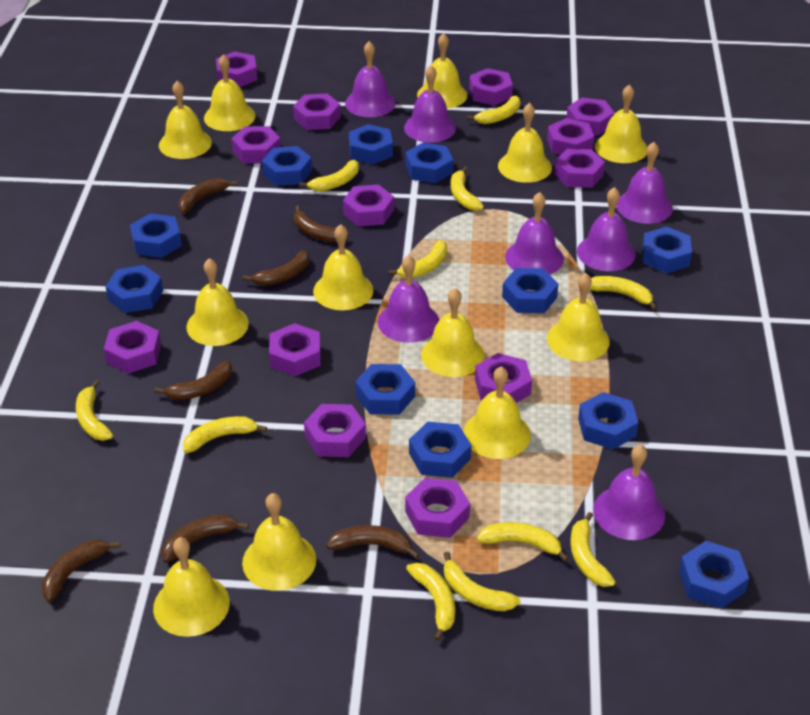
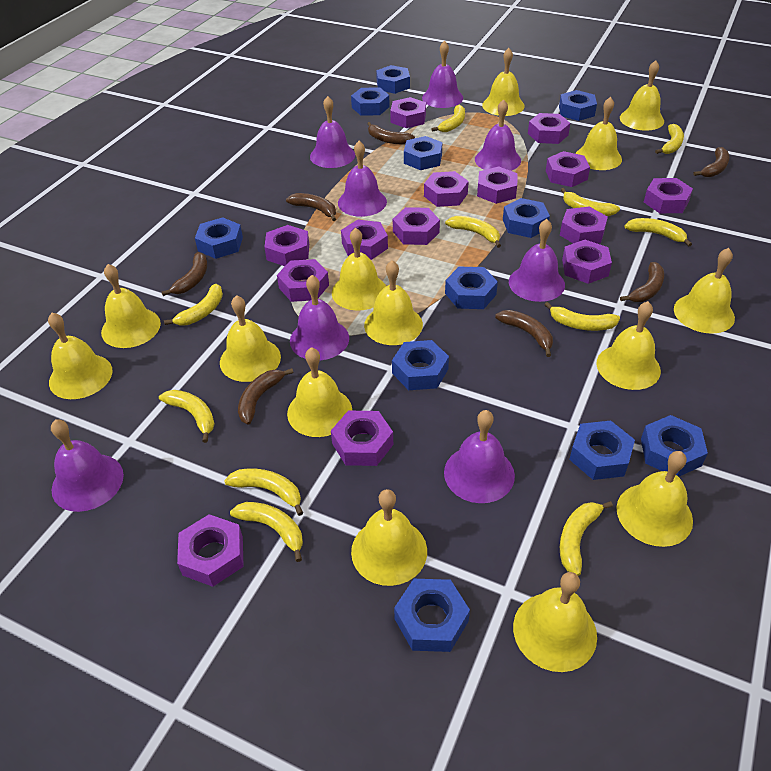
purple bell: 7 -> 8
purple nut: 13 -> 14
yellow bell: 12 -> 14

